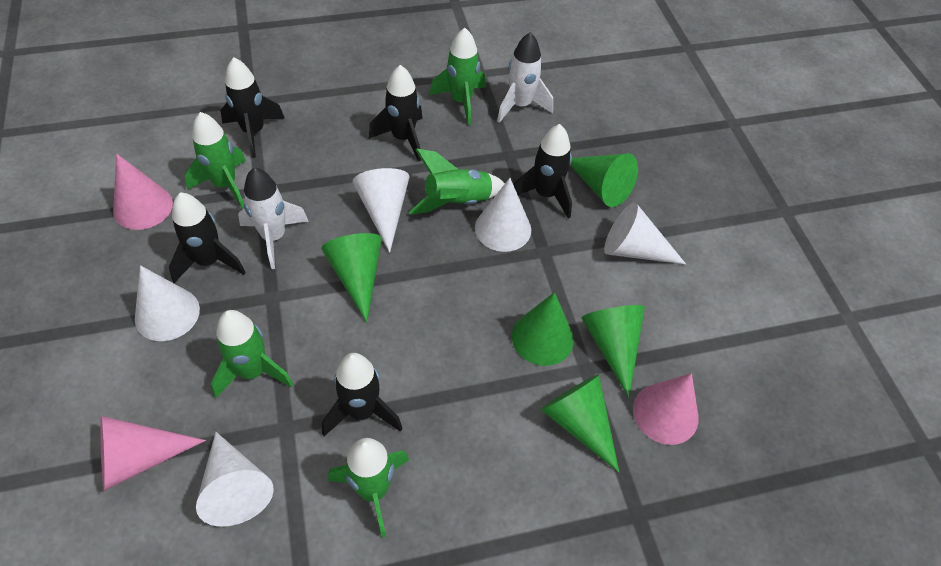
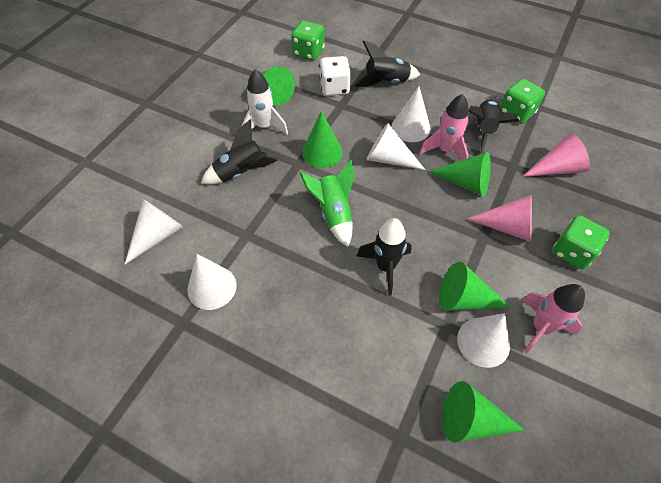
black rocket: 5 -> 4
green dice: 0 -> 3
green rocket: 5 -> 1
pink cone: 3 -> 2
pink rocket: 0 -> 2
white dice: 0 -> 1
white rocket: 2 -> 1

